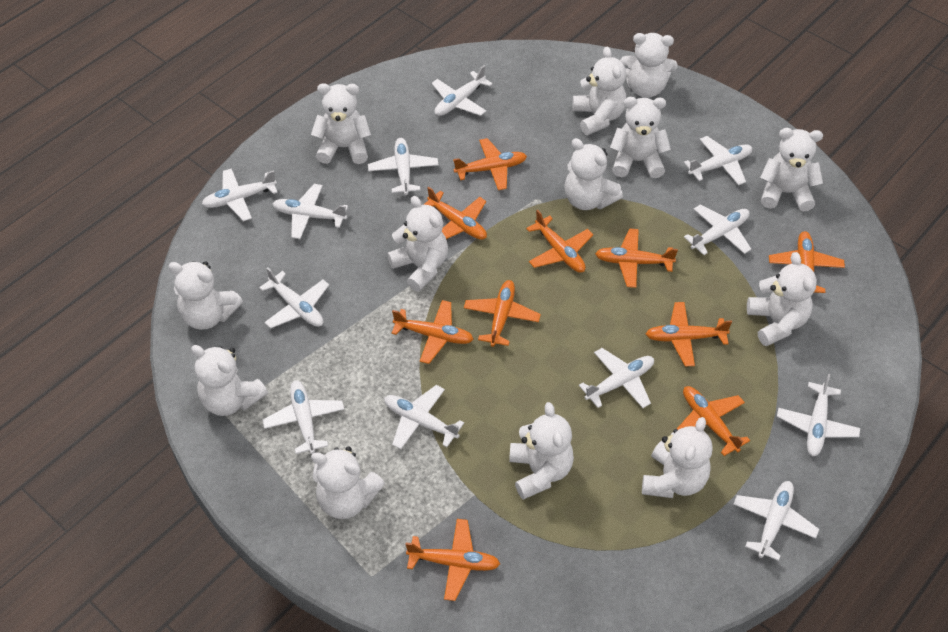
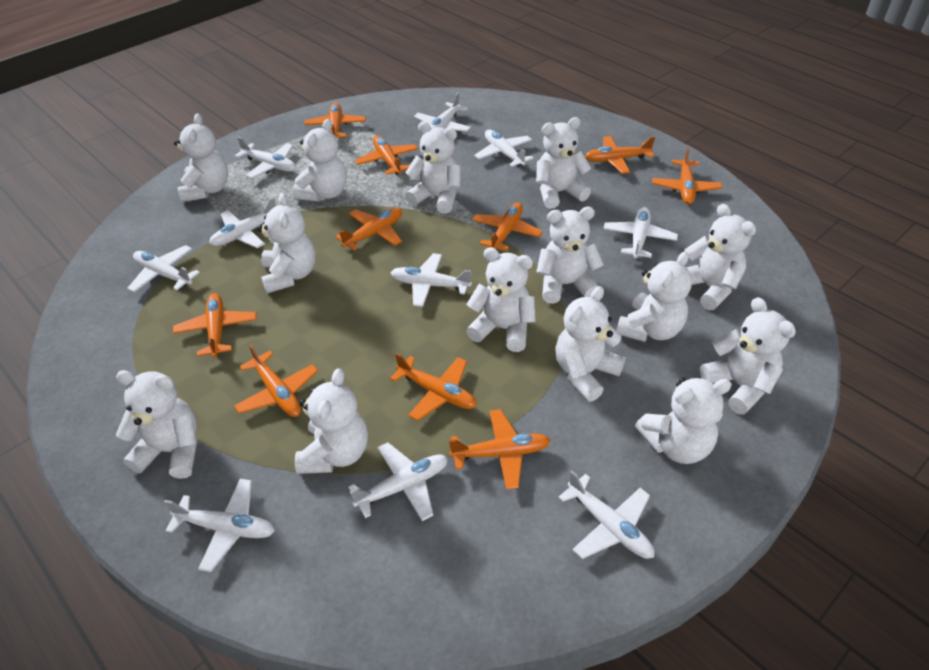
white plane: 12 -> 10
white teddy bear: 13 -> 14

